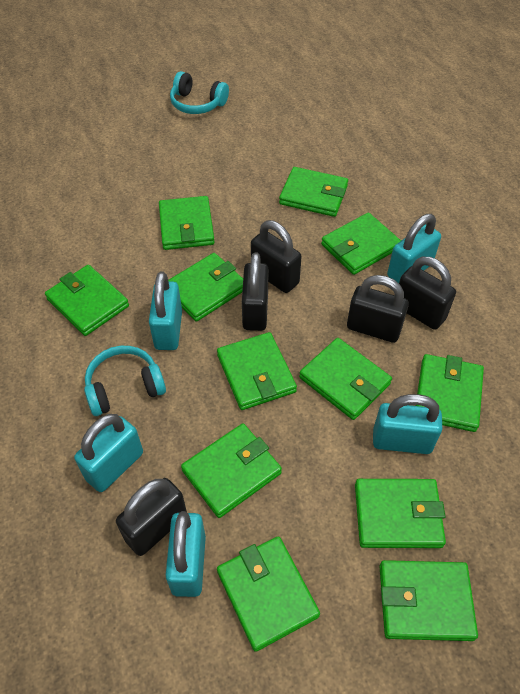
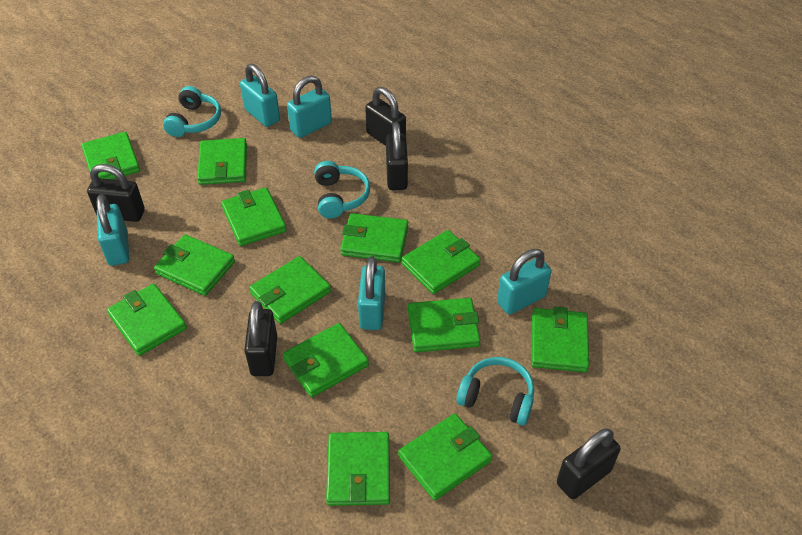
green wallet: 12 -> 13
turquoise headphones: 2 -> 3

